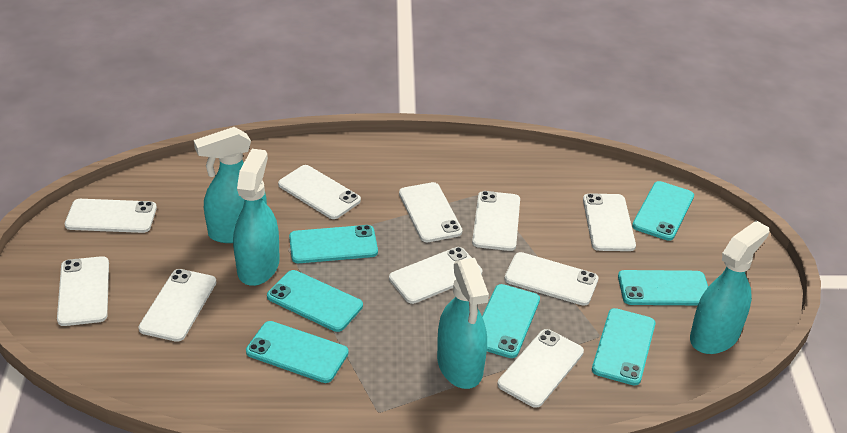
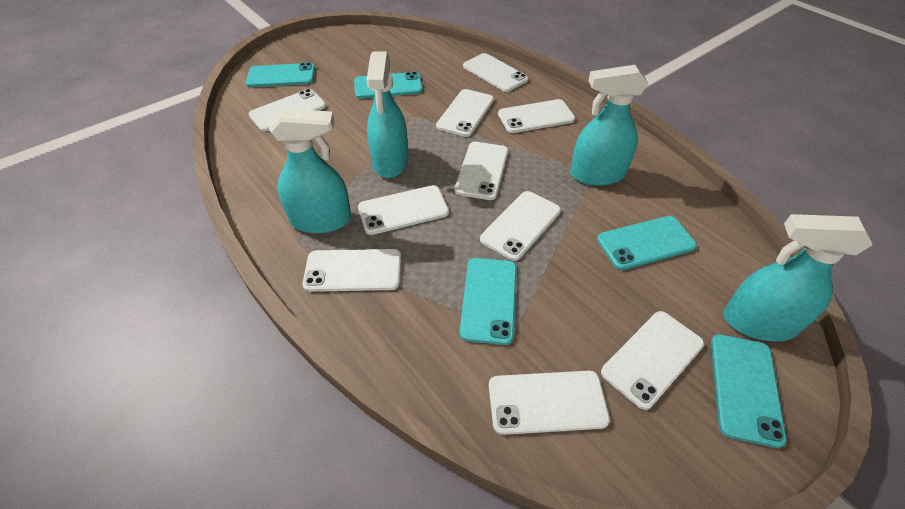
turquoise phone: 7 -> 5

